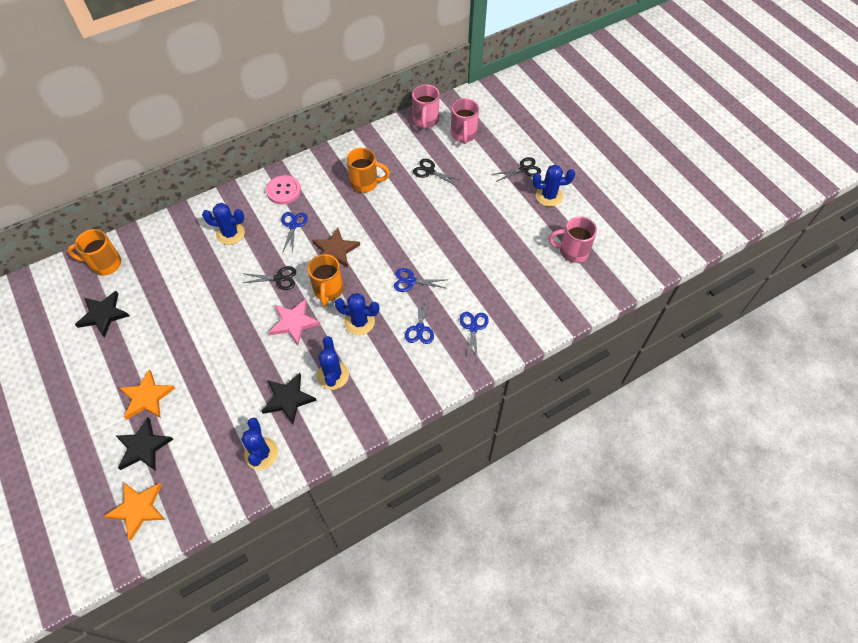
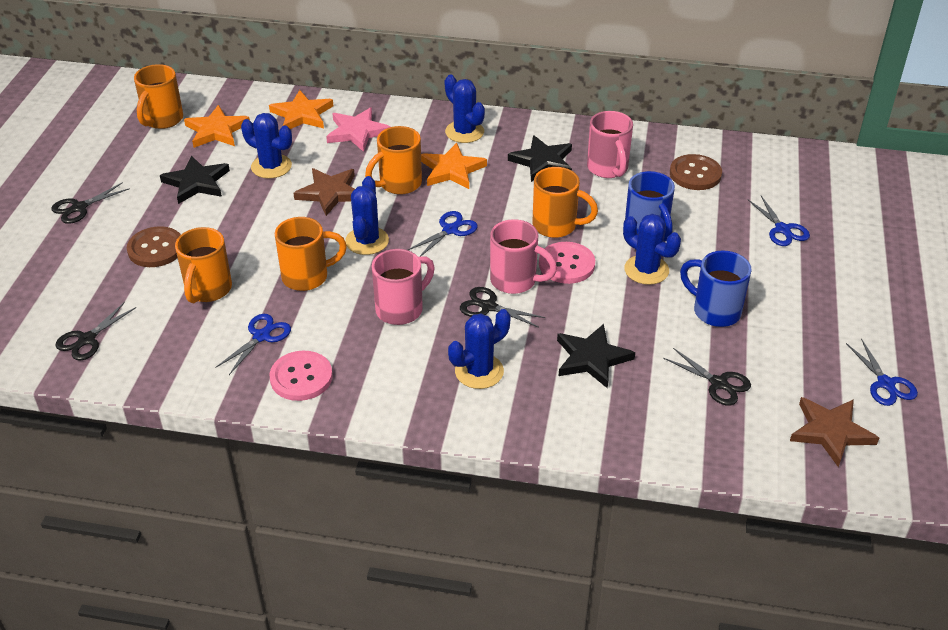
black scissors: 3 -> 4
blue mug: 0 -> 2
brown button: 0 -> 2
brown star: 1 -> 2
orange mug: 3 -> 5
orange star: 2 -> 3
pink button: 1 -> 2

